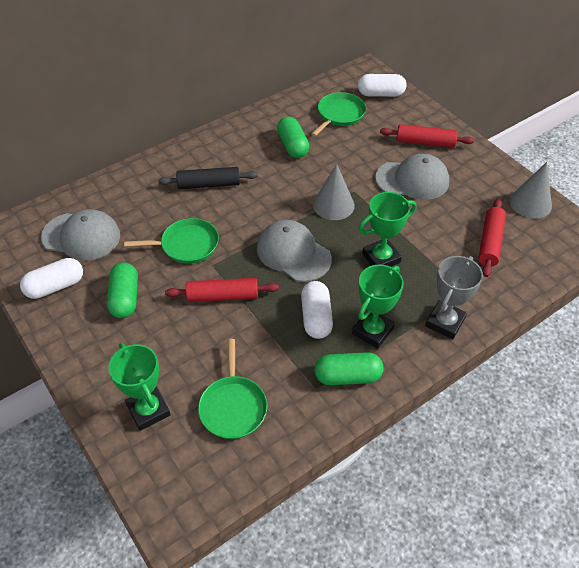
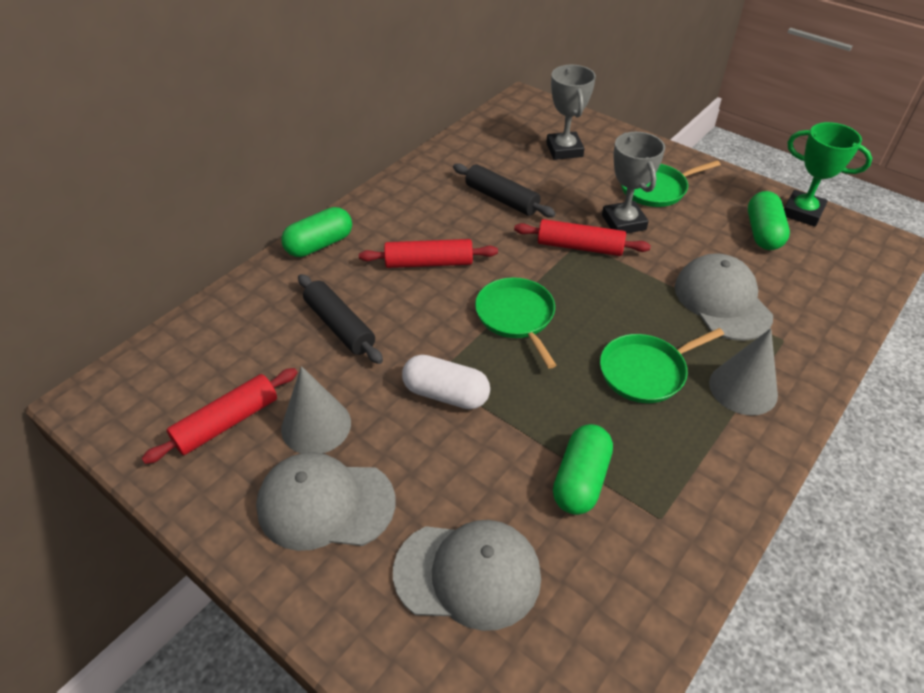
black rolling pin: 1 -> 2
green trophy: 3 -> 1
grey trophy: 1 -> 2
white capsule: 3 -> 1

